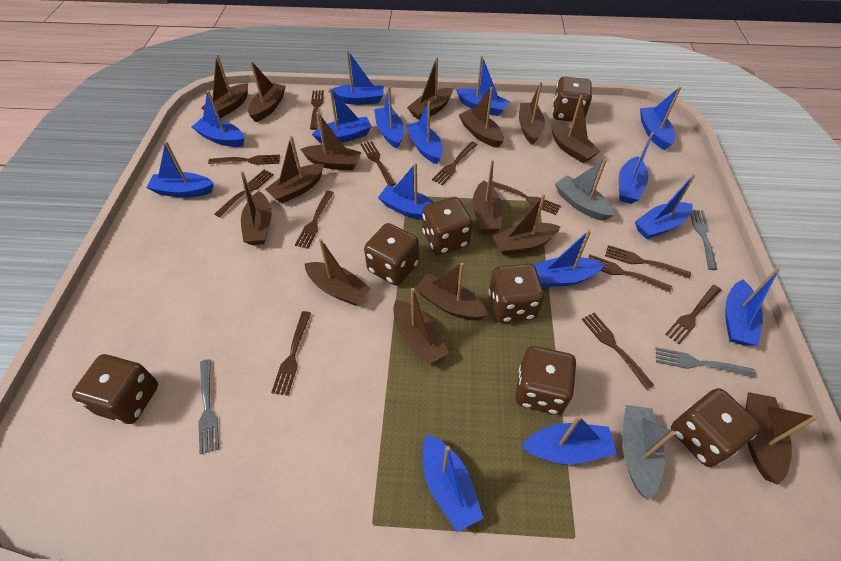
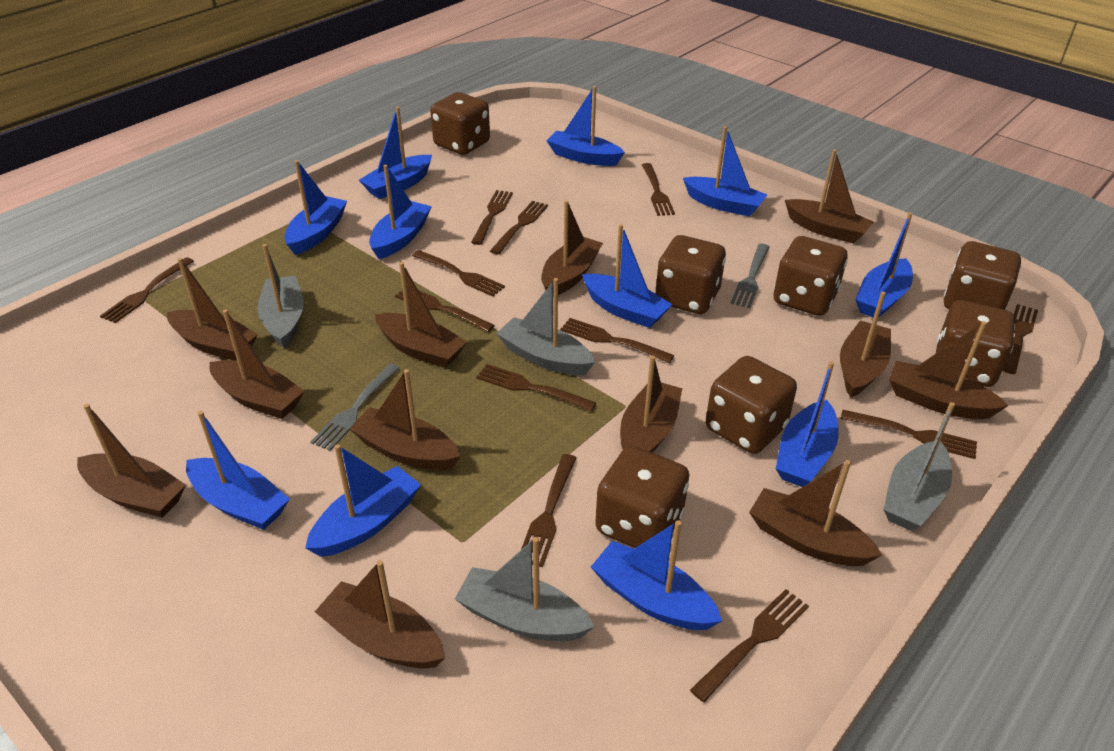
blue boat: 15 -> 11
brown boat: 15 -> 12
grey boat: 2 -> 4
grey fork: 3 -> 2

